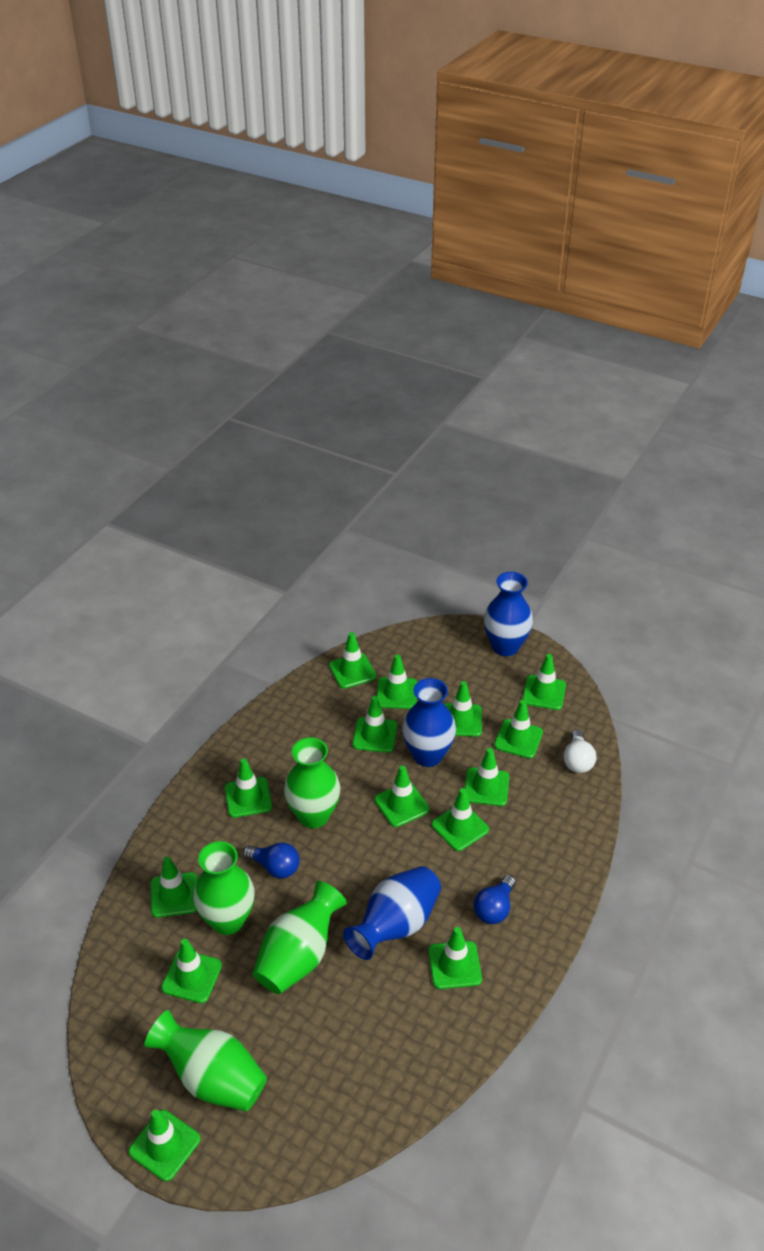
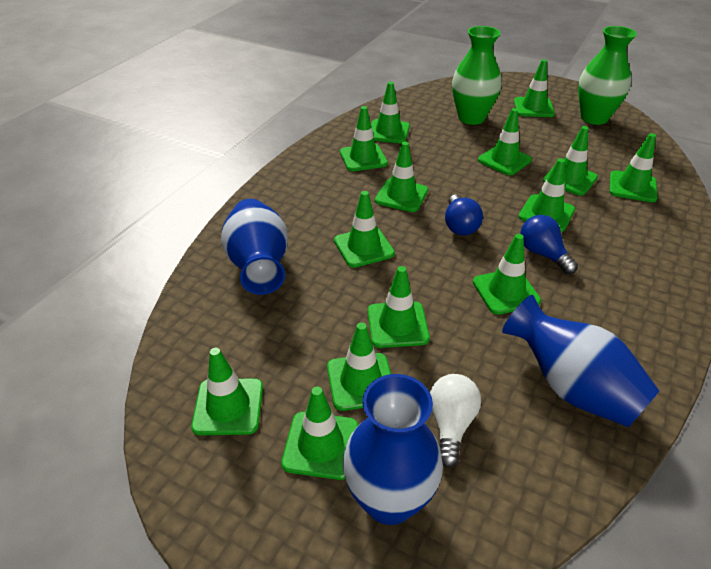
green vase: 4 -> 2

